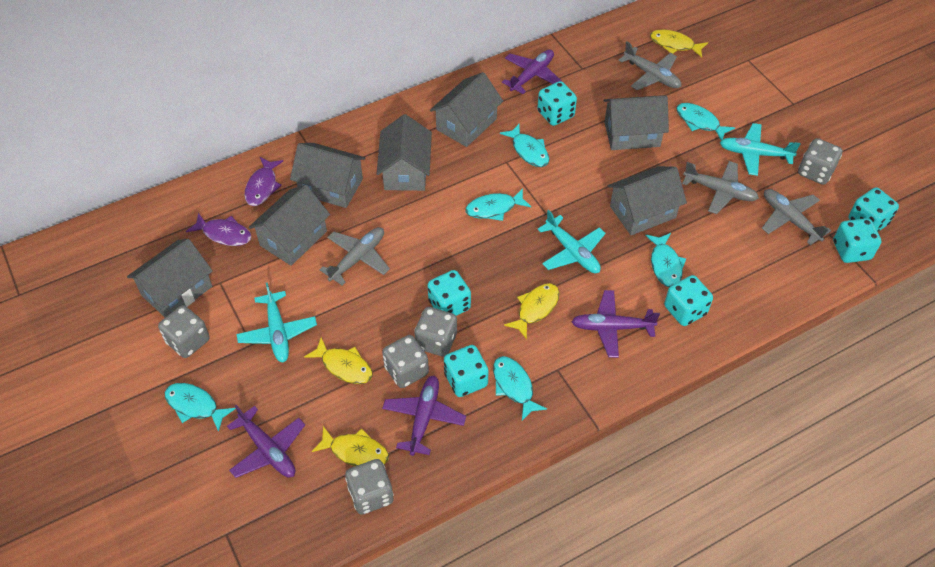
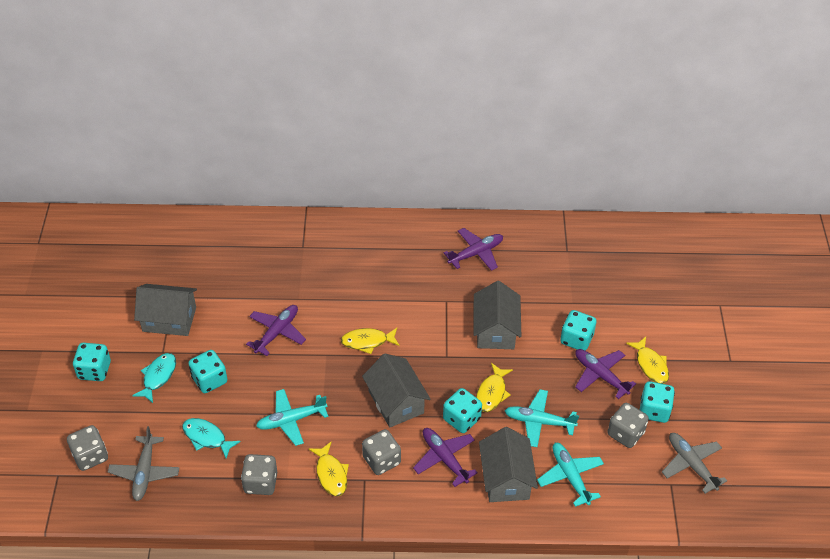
grey dice: 5 -> 4
grey house: 7 -> 4
grey plane: 4 -> 2
purple fish: 2 -> 0
turquoise dice: 6 -> 5
turquoise fish: 6 -> 2

